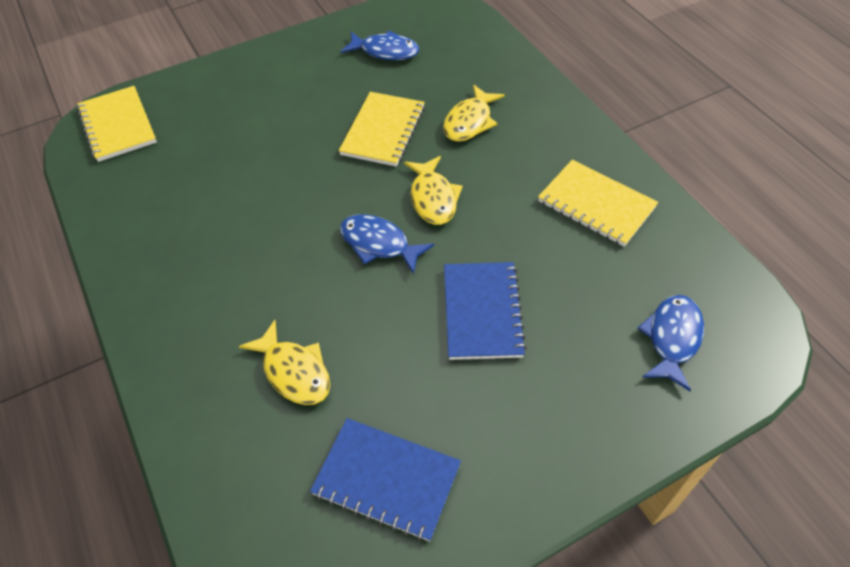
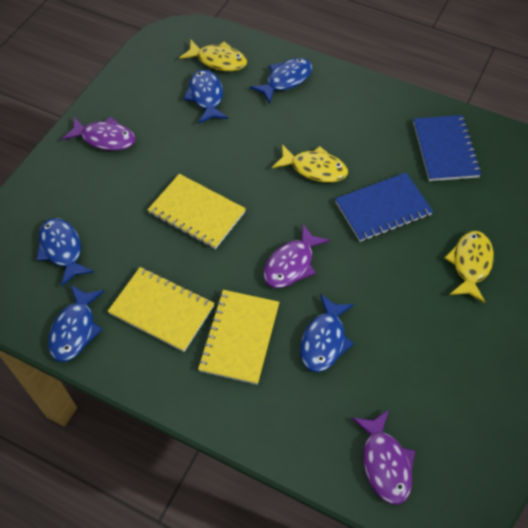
blue fish: 3 -> 5
purple fish: 0 -> 3

